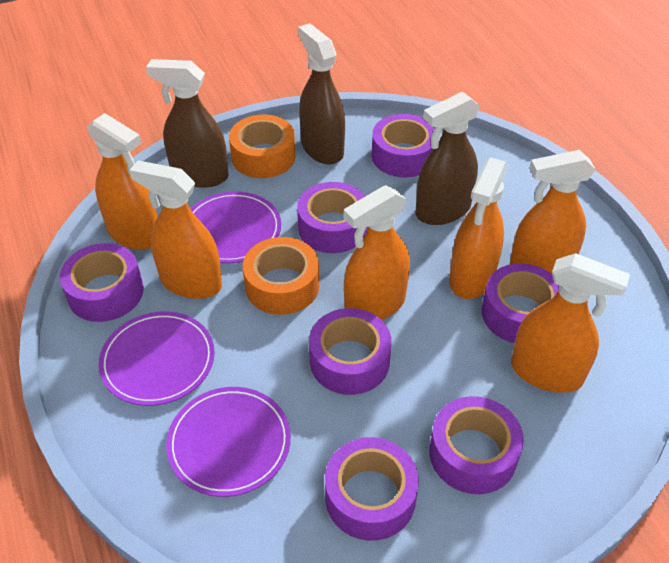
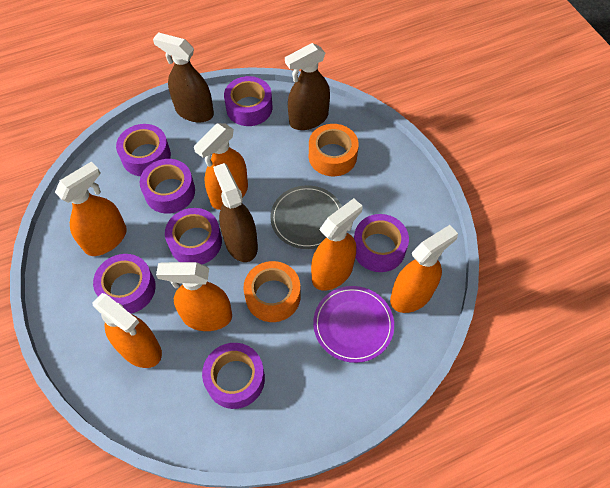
grey plate: 0 -> 1
purple plate: 3 -> 1

